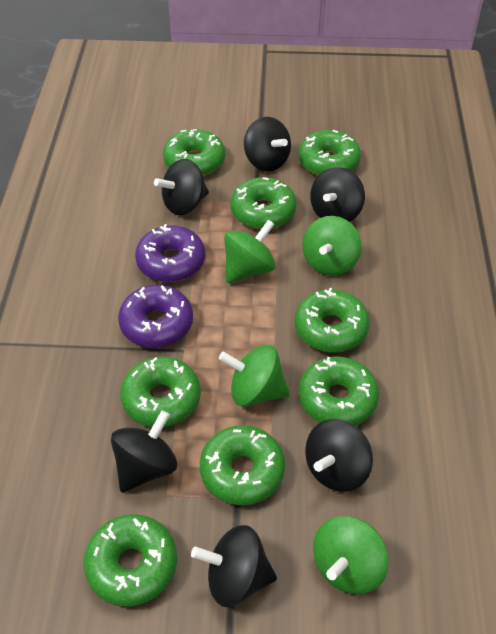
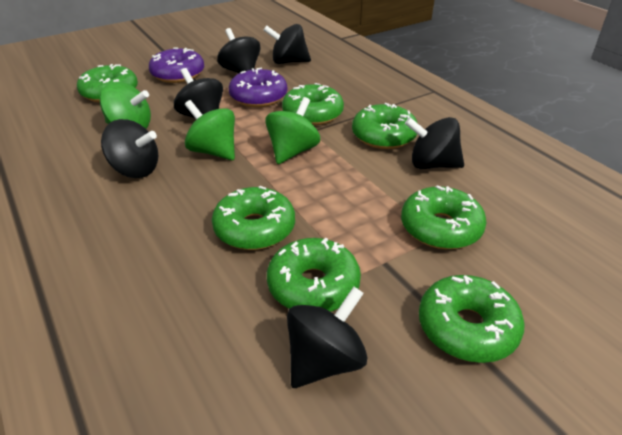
green donut: 8 -> 7
green spinning top: 4 -> 3

